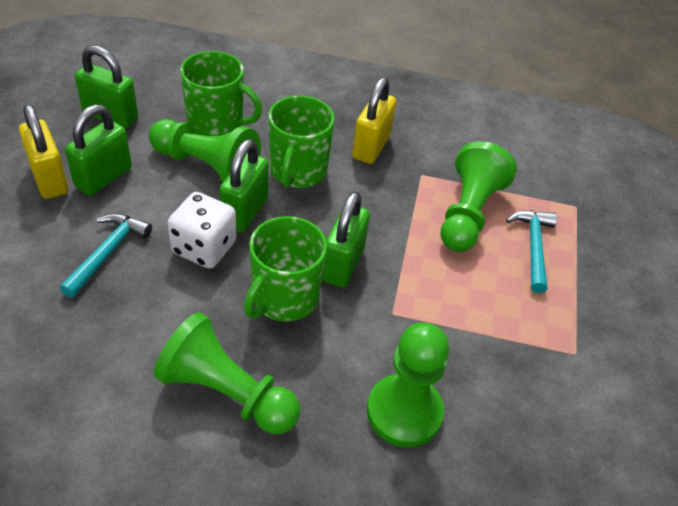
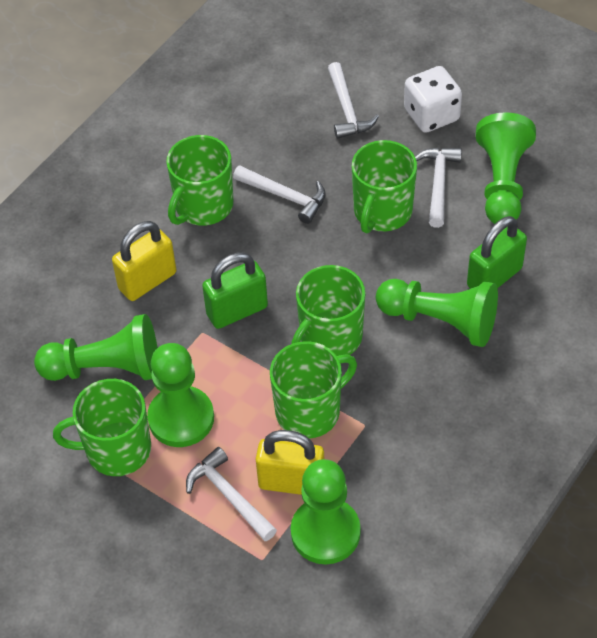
green mug: 3 -> 5
green padlock: 4 -> 2
green pawn: 4 -> 5
turquoise hammer: 2 -> 0
white hammer: 0 -> 4

